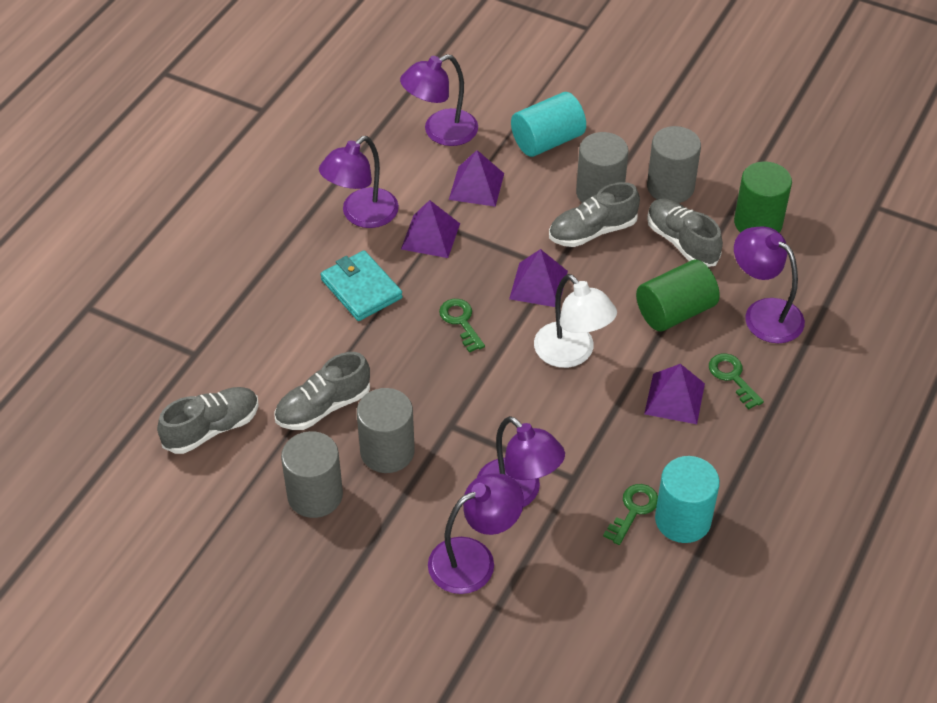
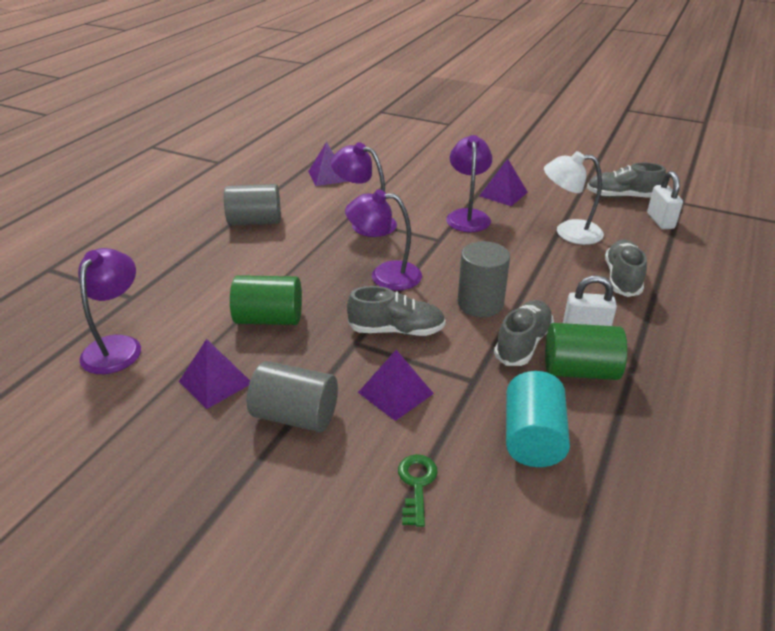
green key: 3 -> 1
grey cylinder: 4 -> 3
purple lamp: 5 -> 4
turquoise cylinder: 2 -> 1
turquoise wallet: 1 -> 0
white padlock: 0 -> 2

